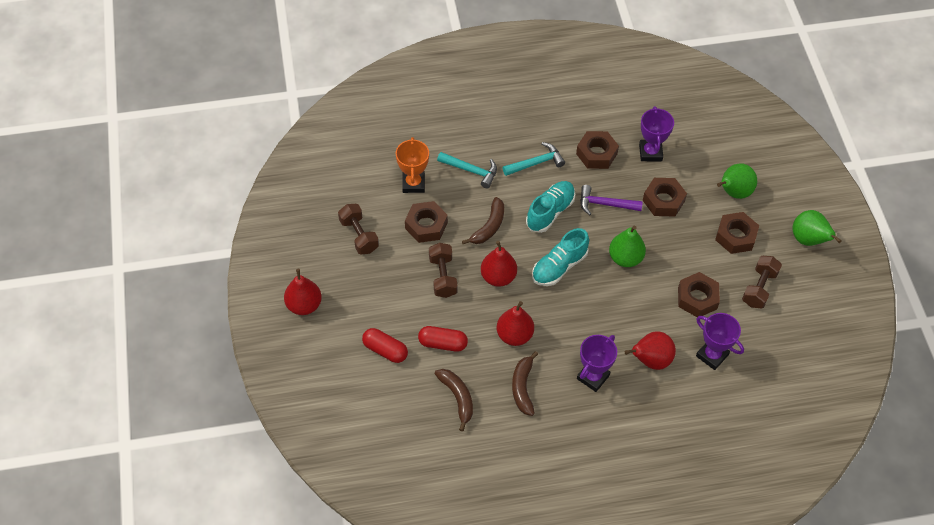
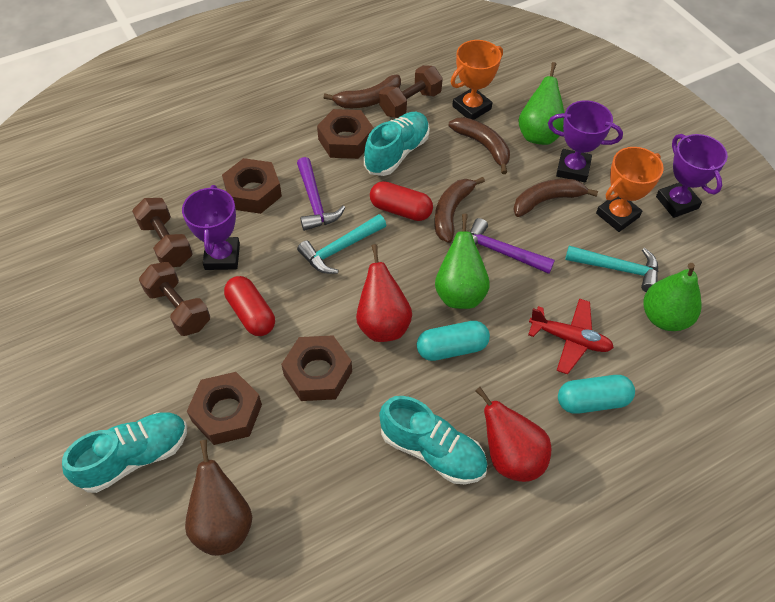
brown banana: 3 -> 4
brown nut: 5 -> 4
brown pear: 0 -> 1
orange trophy: 1 -> 2
purple hammer: 1 -> 2
red pear: 4 -> 2
red plane: 0 -> 1
turquoise capsule: 0 -> 2
turquoise shoe: 2 -> 3

